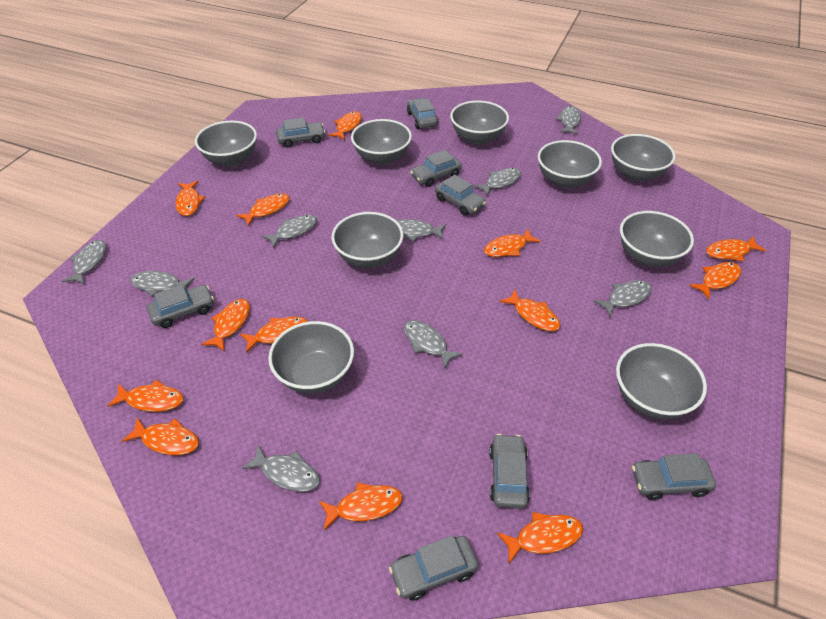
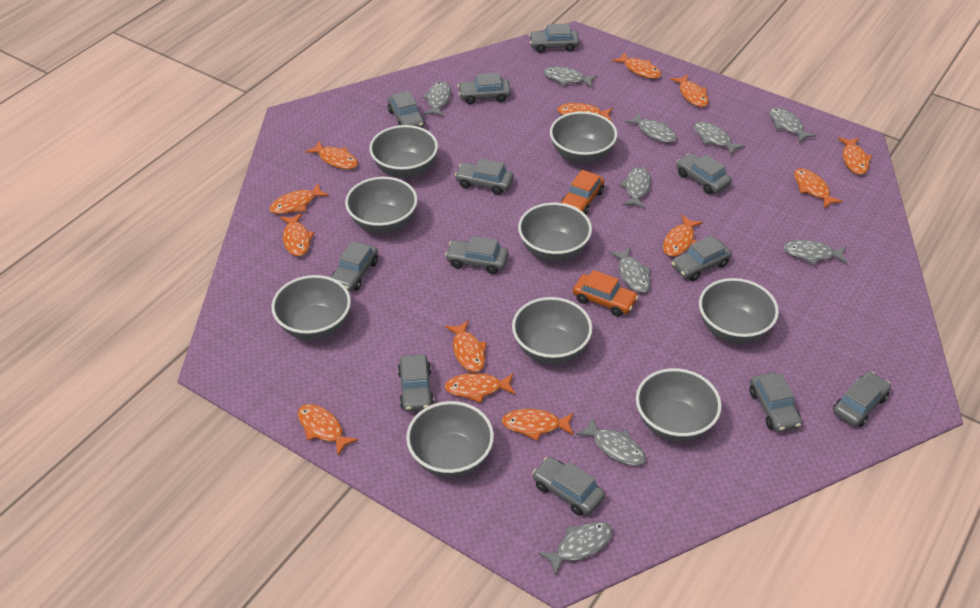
grey car: 8 -> 12
grey fish: 9 -> 10
orange car: 0 -> 2

